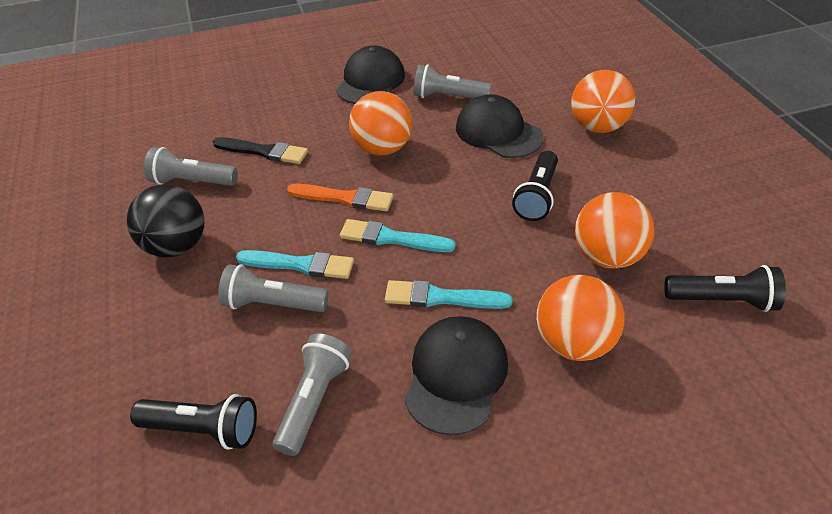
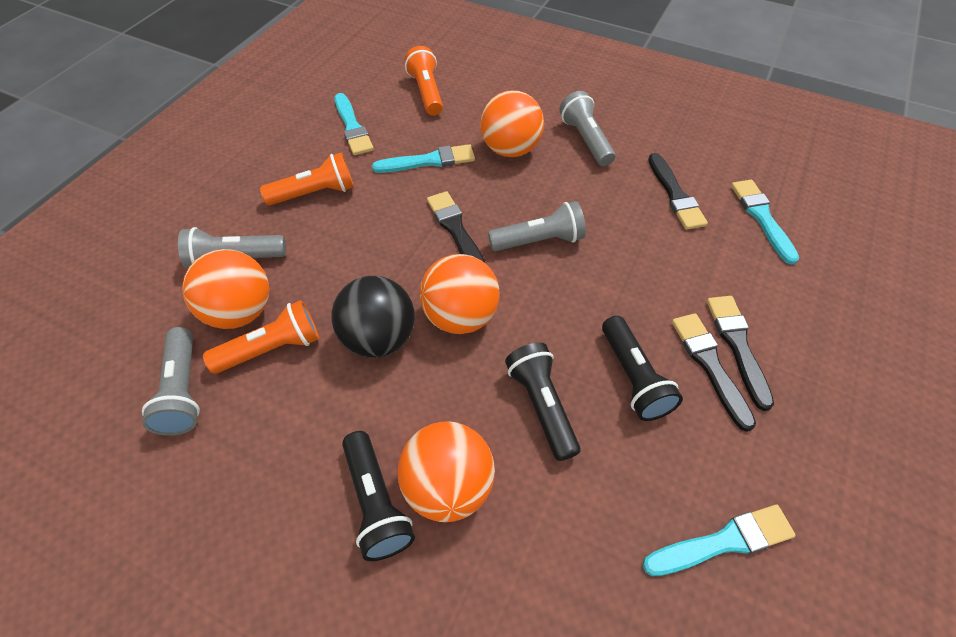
black brush: 1 -> 4
black cap: 3 -> 0
orange brush: 1 -> 0
orange flashlight: 0 -> 3
turquoise brush: 3 -> 4

